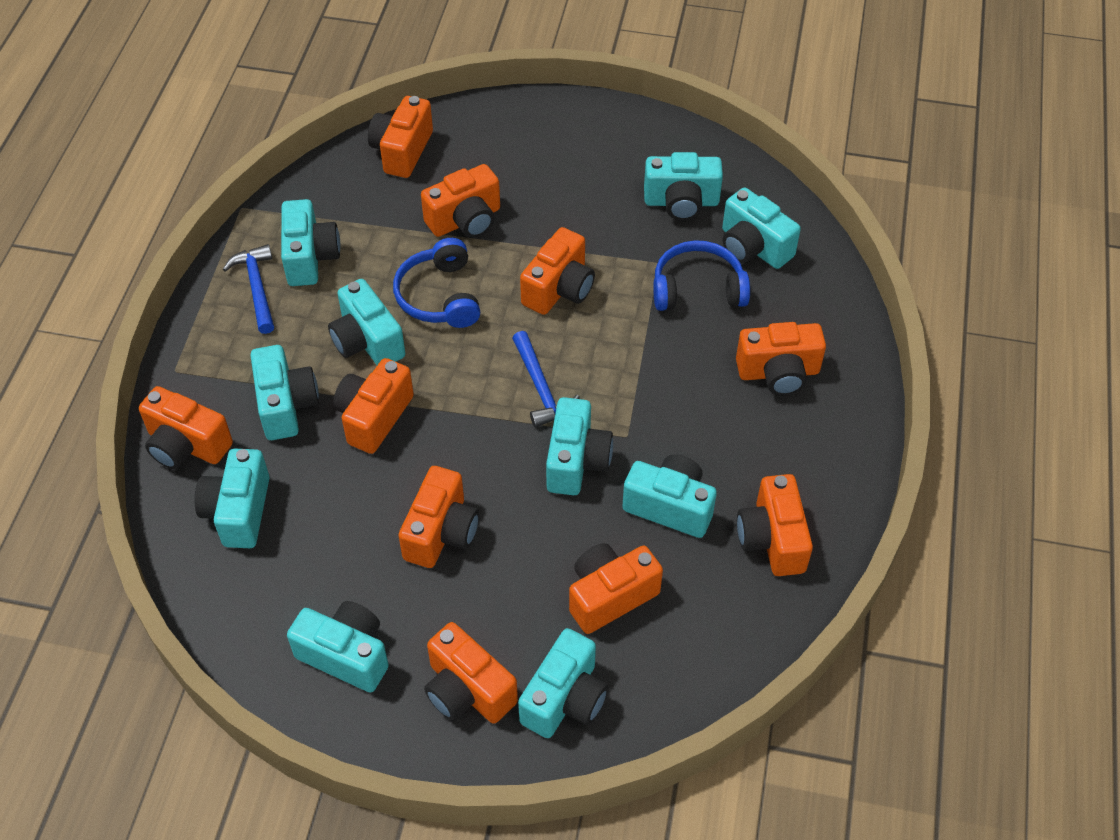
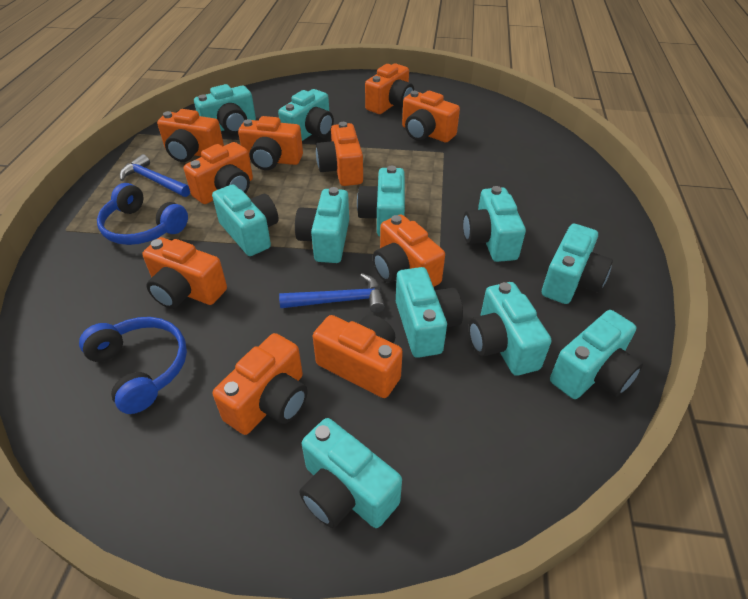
turquoise camera: 10 -> 11

